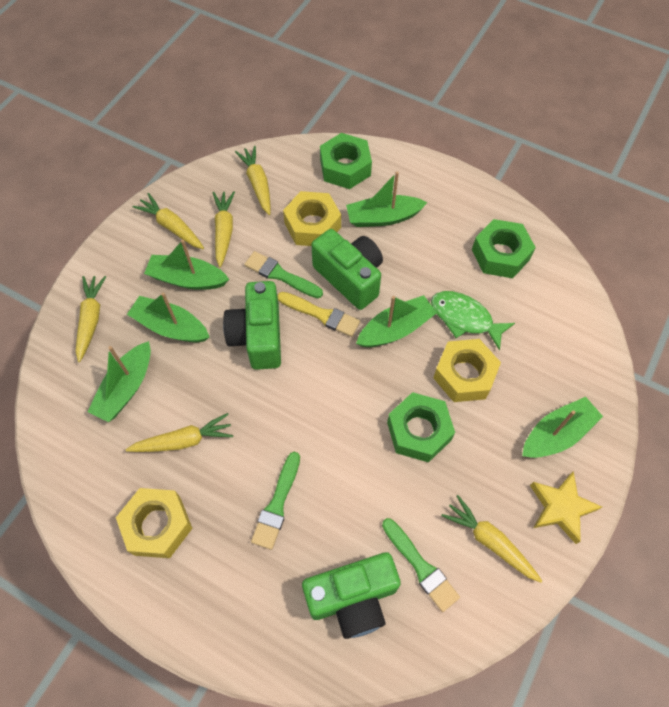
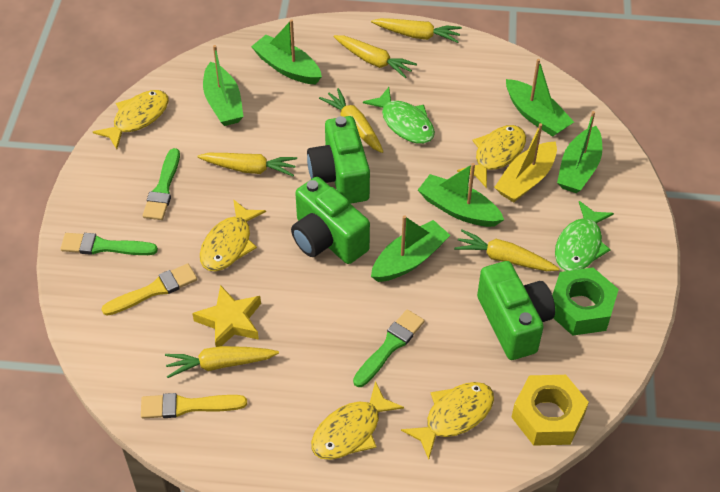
green fish: 1 -> 2
green nut: 3 -> 1
yellow boat: 0 -> 1
yellow brush: 1 -> 2
yellow fish: 0 -> 5
yellow nut: 3 -> 1

